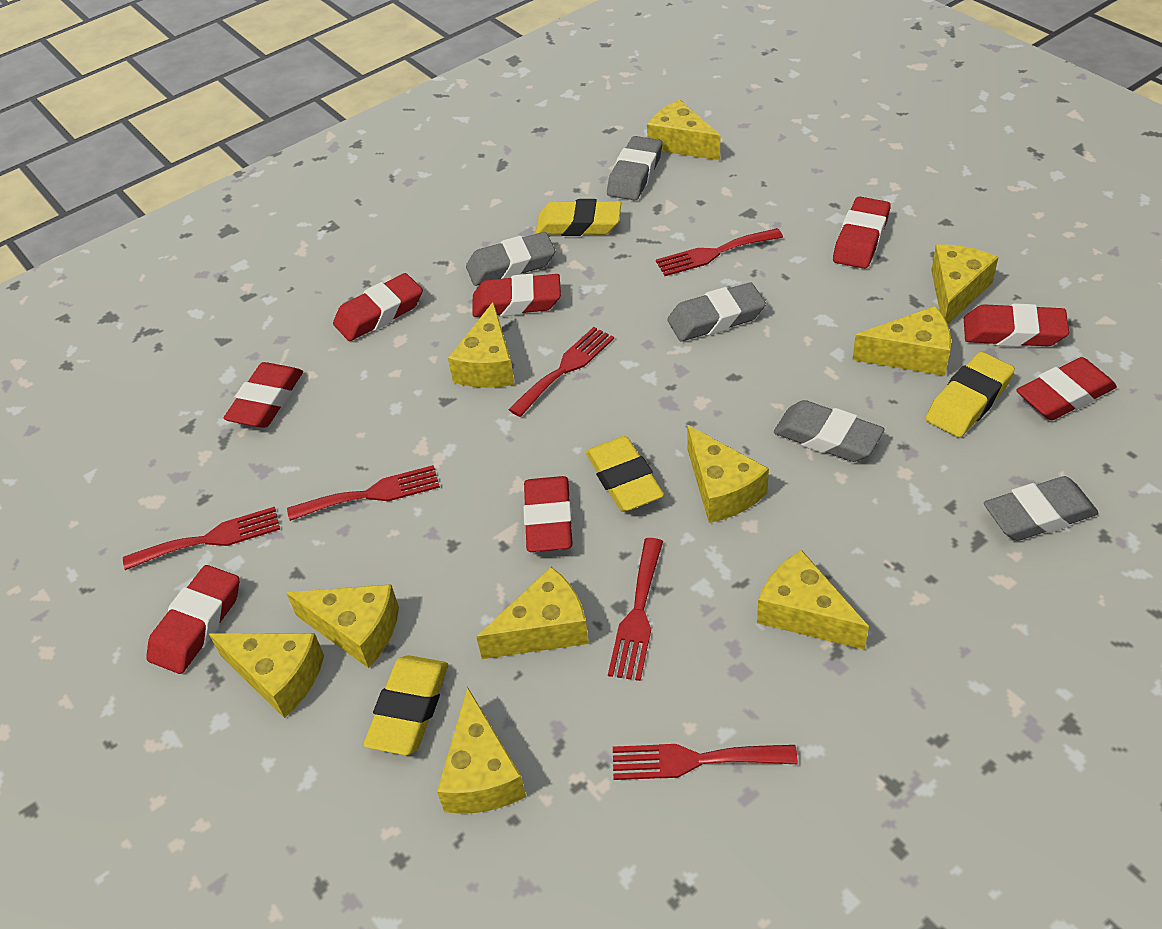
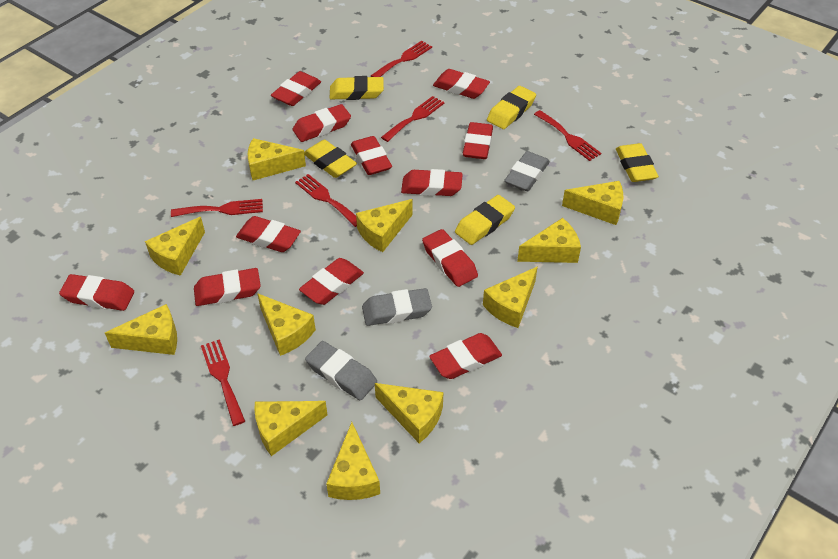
grey eraser: 5 -> 3
red eraser: 8 -> 12
yellow cheese: 10 -> 11
yellow eraser: 4 -> 5

